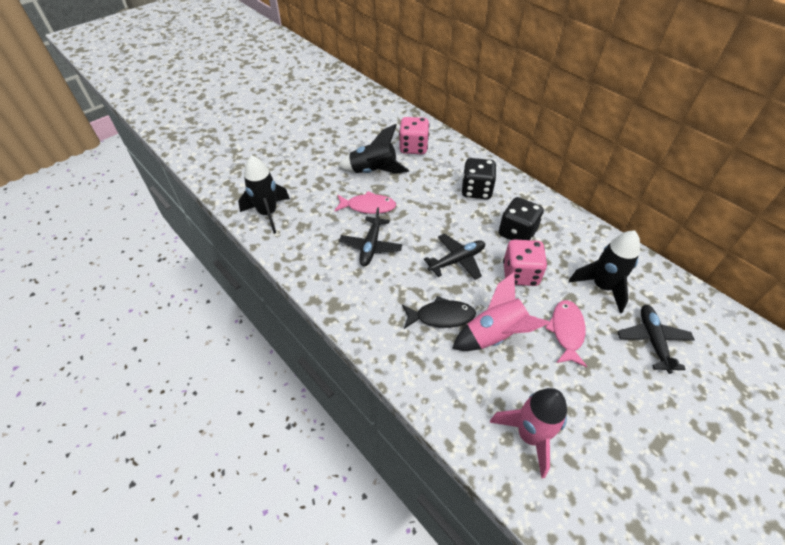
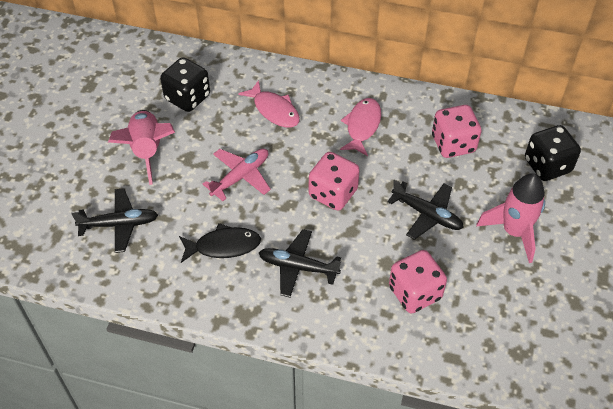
black rocket: 3 -> 0
pink dice: 2 -> 3
pink plane: 0 -> 1

